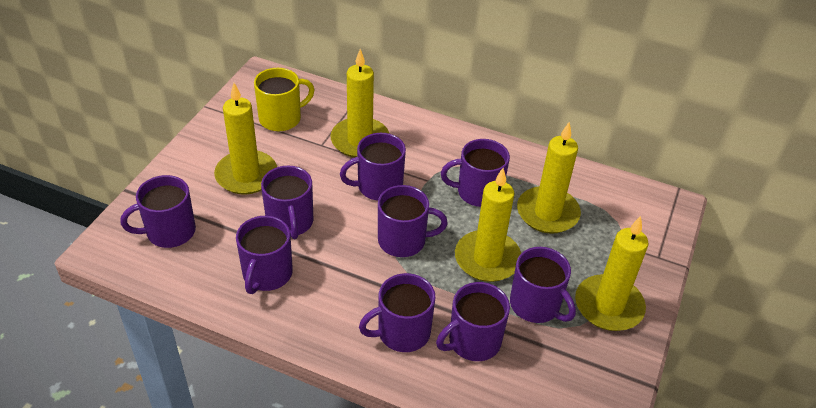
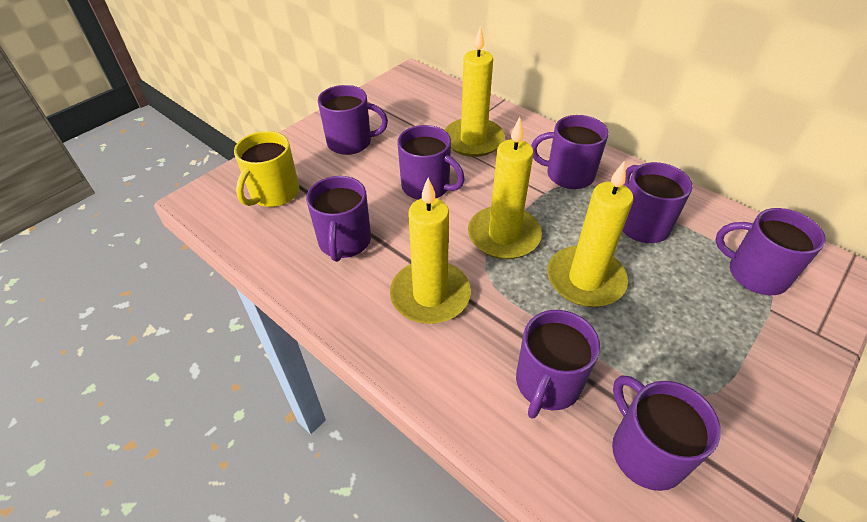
purple mug: 9 -> 8
yellow candle: 5 -> 4

